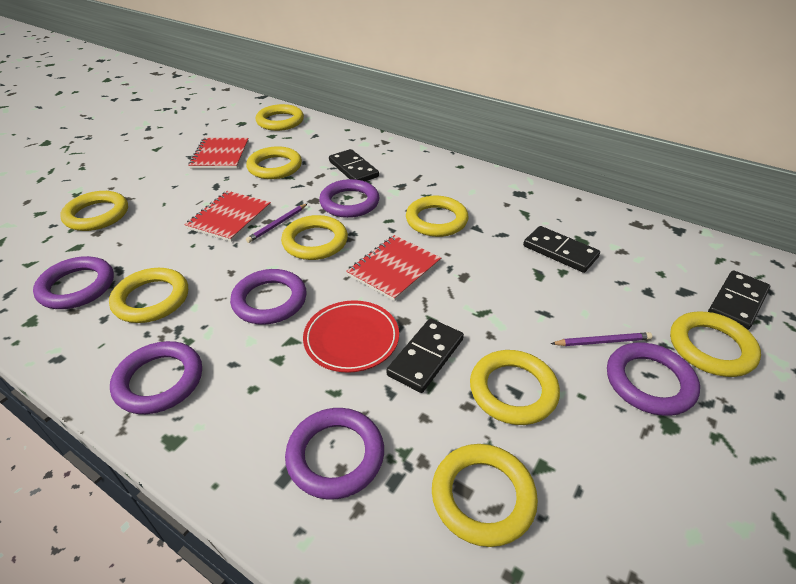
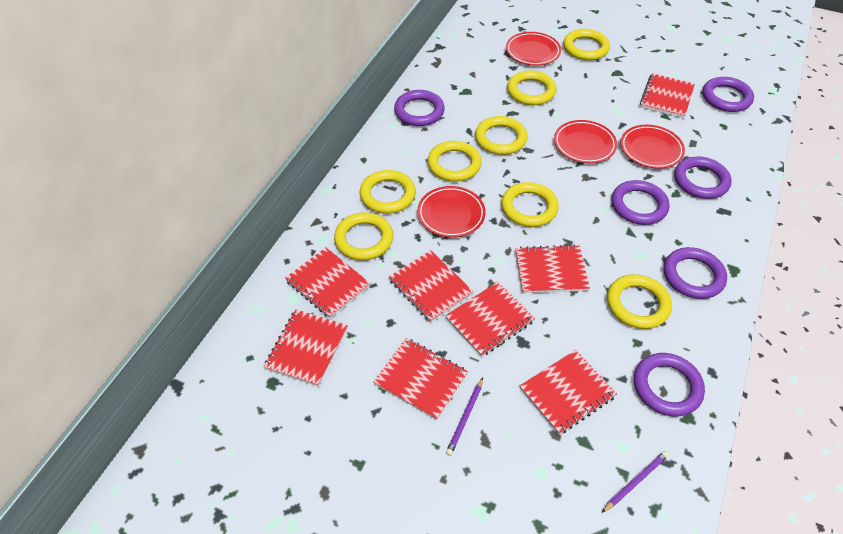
black domino: 4 -> 0
red notebook: 3 -> 8
red plate: 1 -> 4
yellow ring: 9 -> 8

